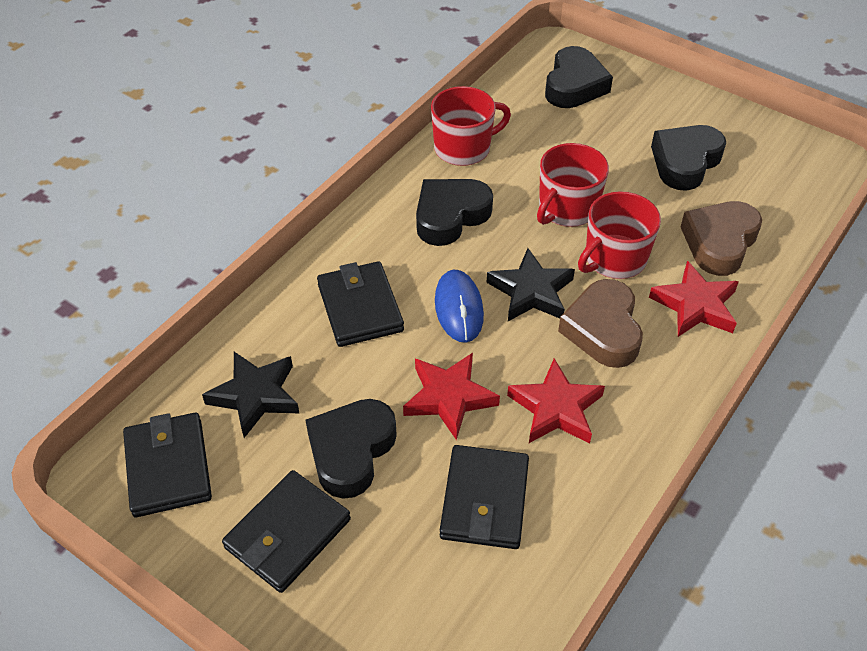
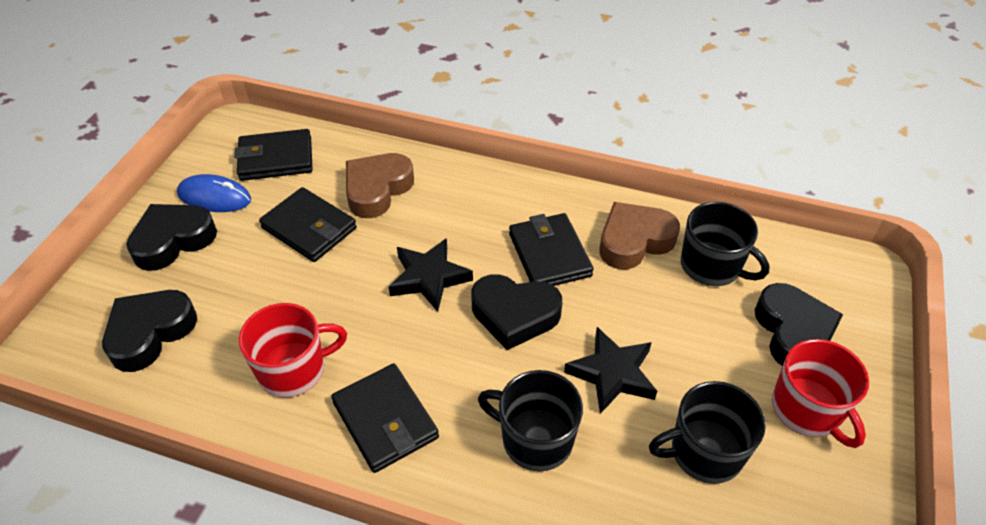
black mug: 0 -> 3
red mug: 3 -> 2
red star: 3 -> 0

